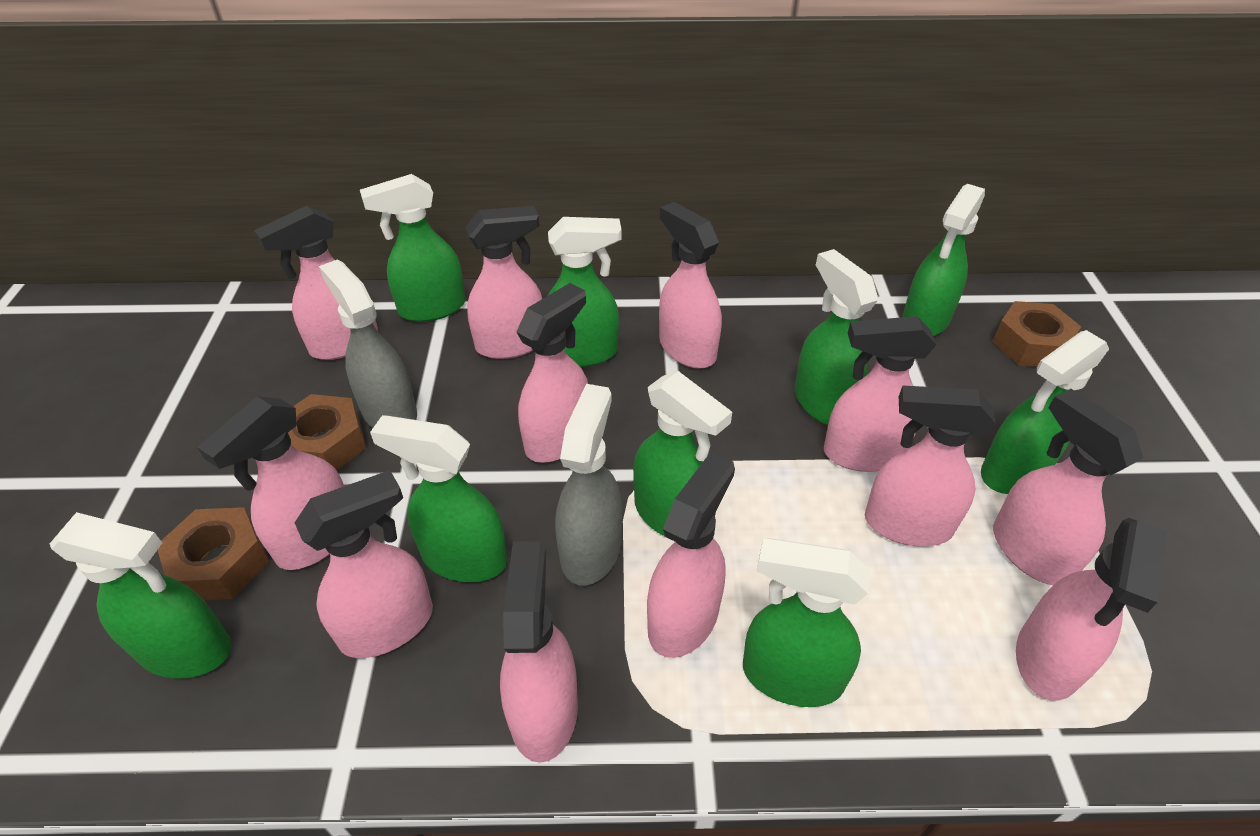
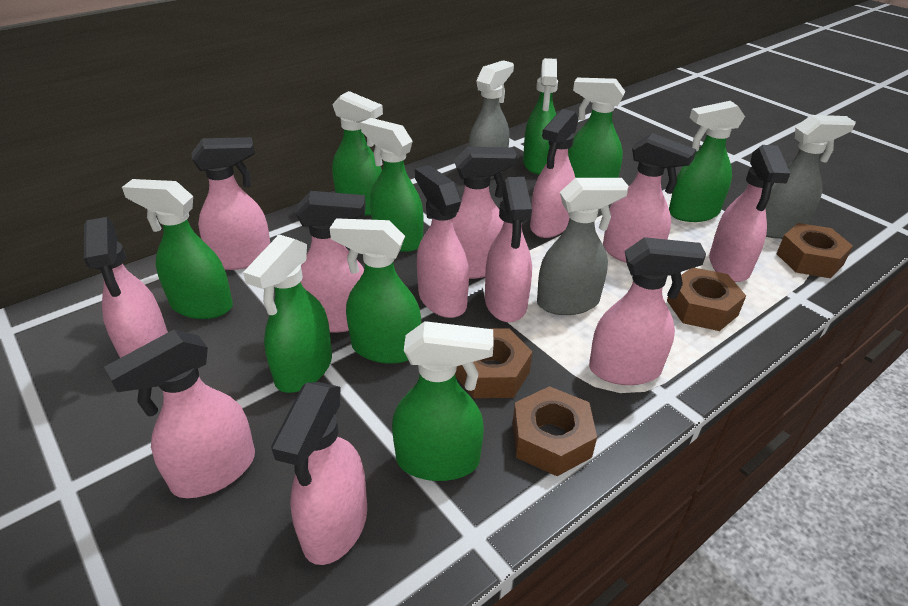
brown nut: 3 -> 4
grey spray bottle: 2 -> 3

